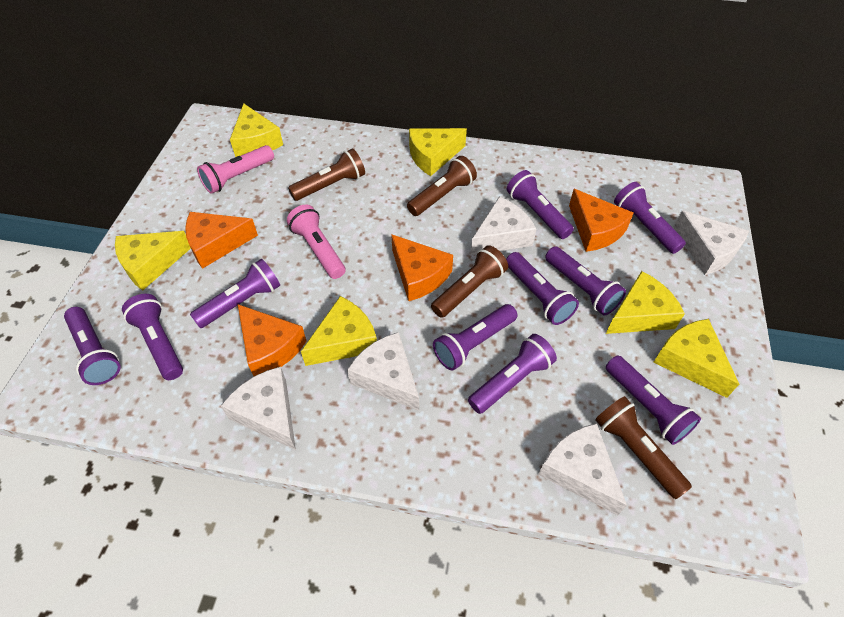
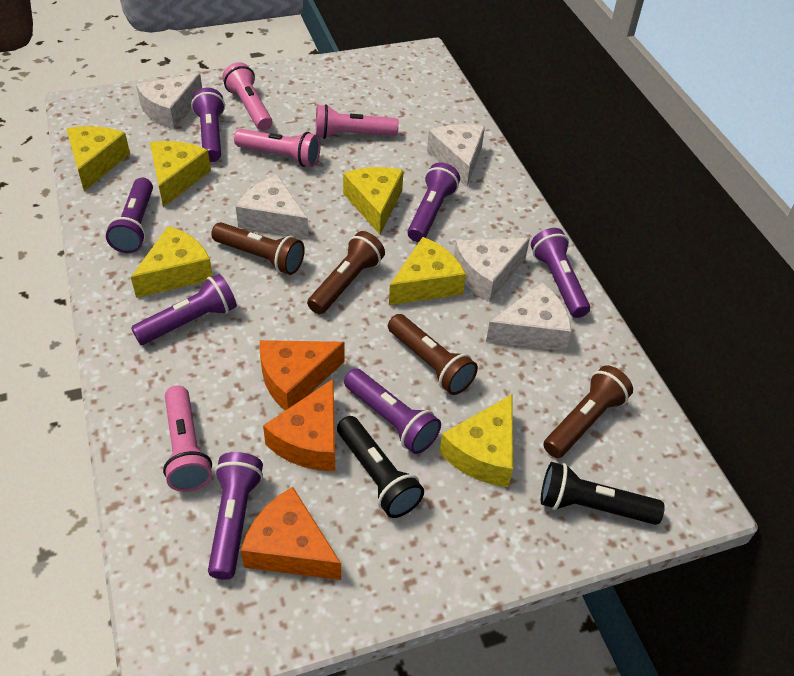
black flashlight: 0 -> 2
orange cheese: 4 -> 3
pink flashlight: 2 -> 4
purple flashlight: 10 -> 7

